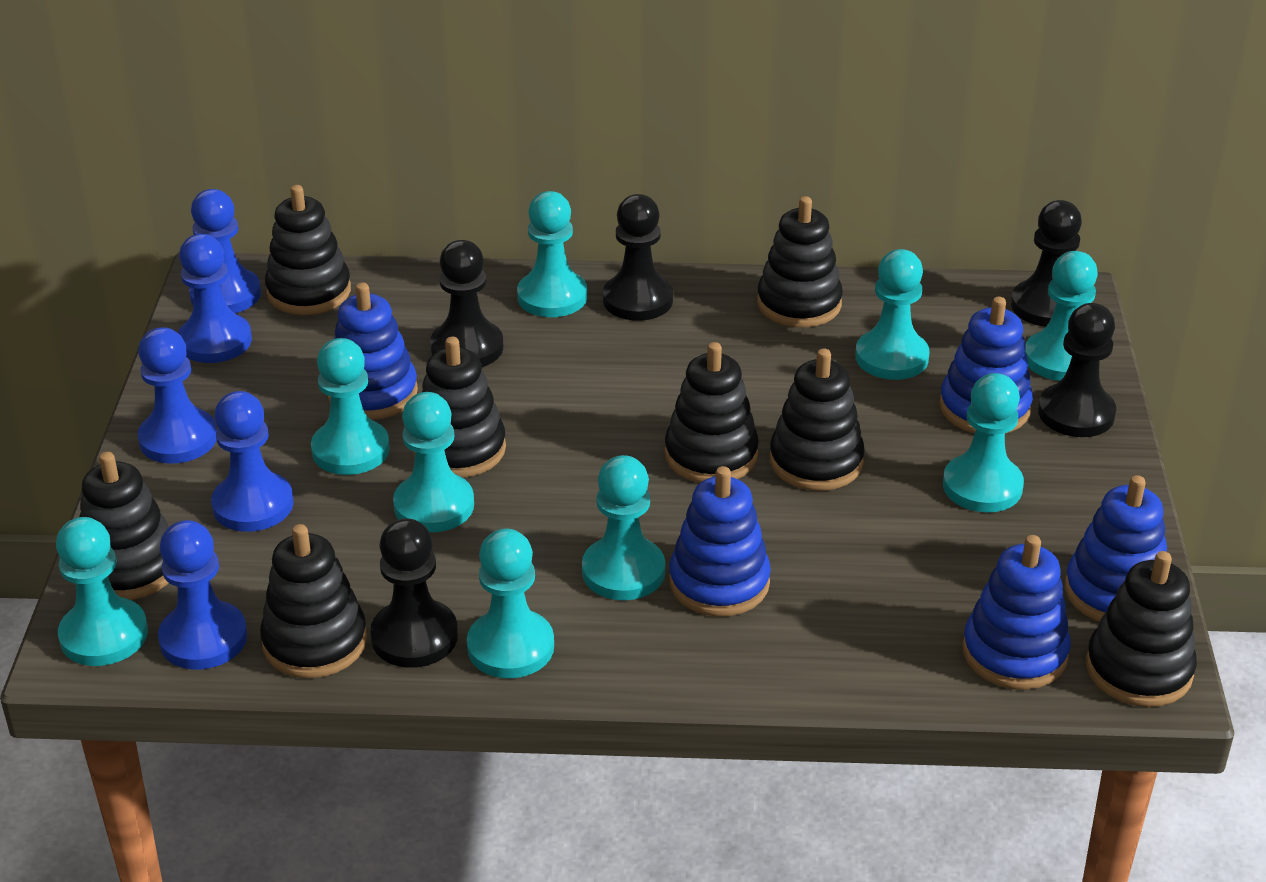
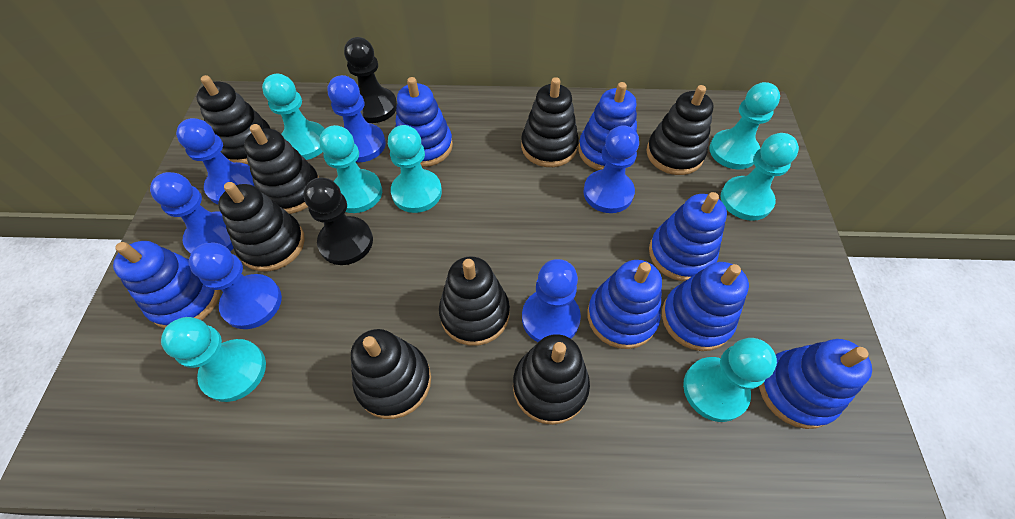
black pawn: 5 -> 2
blue pawn: 5 -> 6
blue stacking toy: 5 -> 7
turquoise pawn: 9 -> 7

